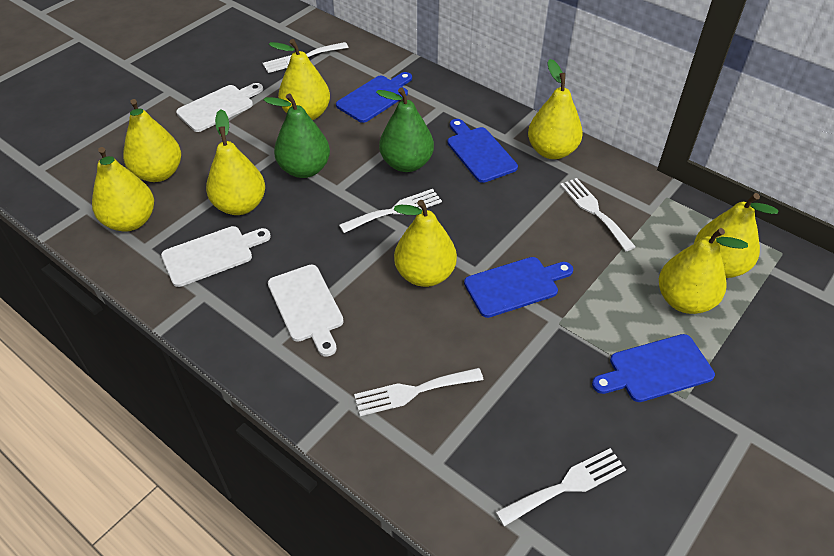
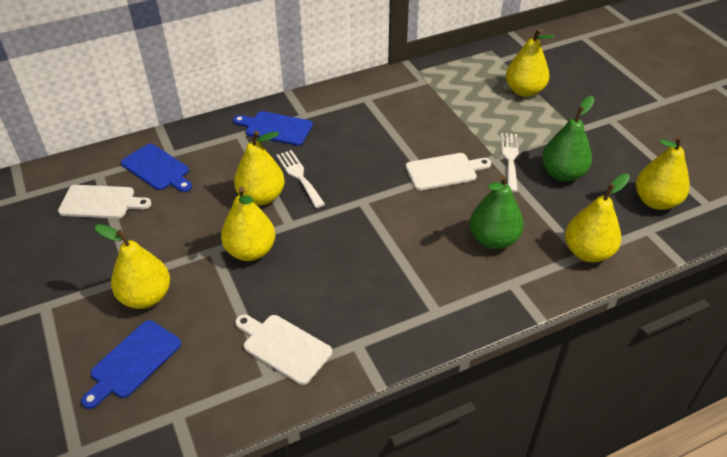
blue cutting board: 4 -> 3
white fork: 5 -> 2
yellow pear: 8 -> 6

